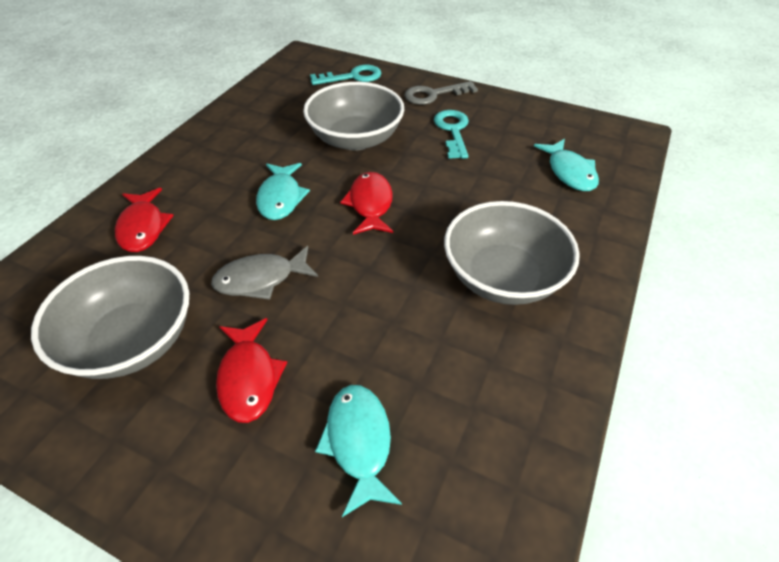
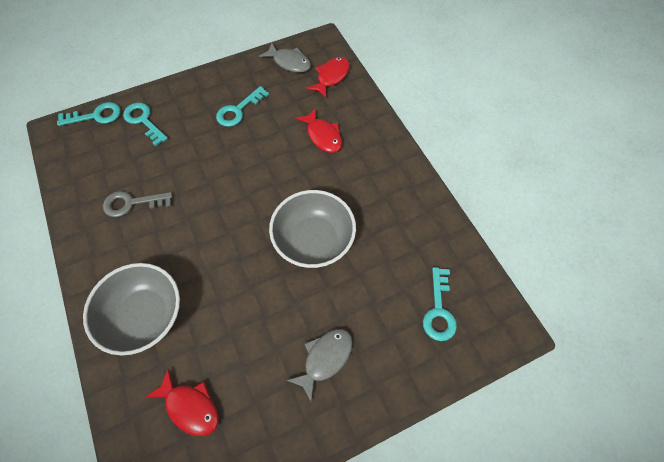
grey bowl: 3 -> 2
grey fish: 1 -> 2
turquoise fish: 3 -> 0
turquoise key: 2 -> 4

